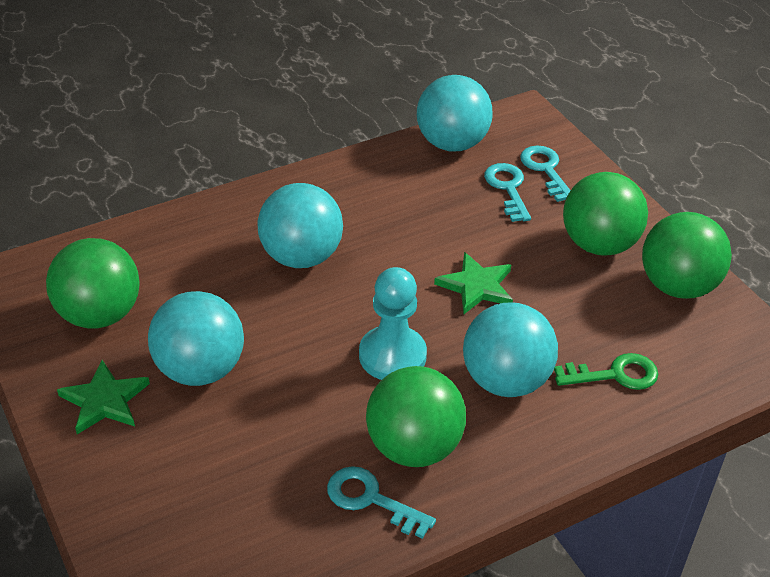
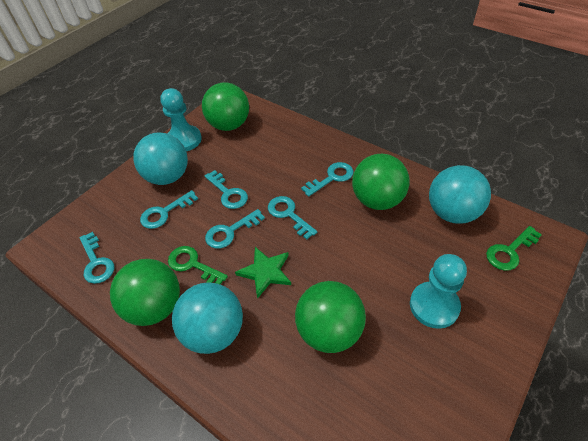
green key: 1 -> 2
green star: 2 -> 1
turquoise ball: 4 -> 3
turquoise key: 3 -> 6
turquoise pawn: 1 -> 2

